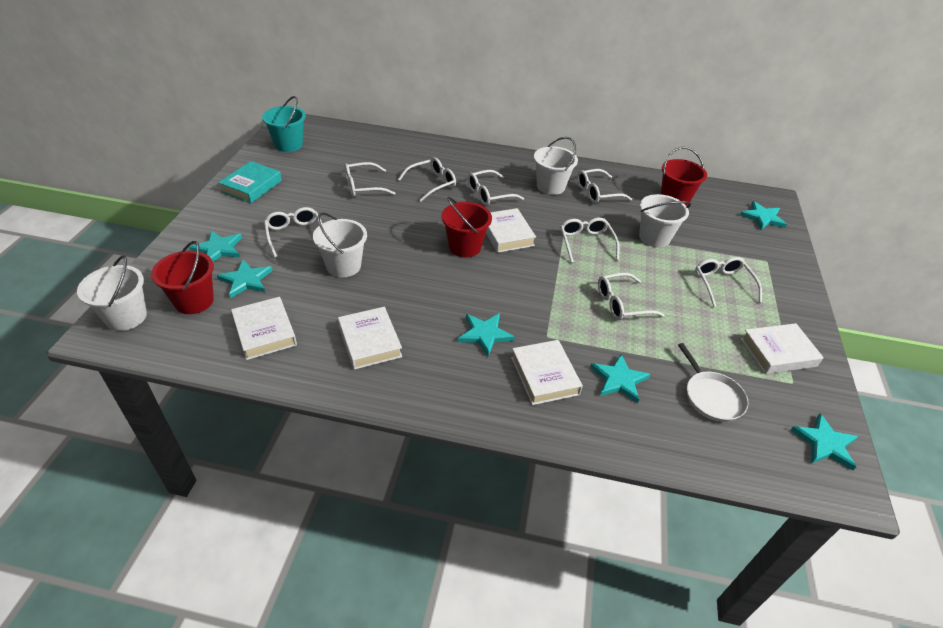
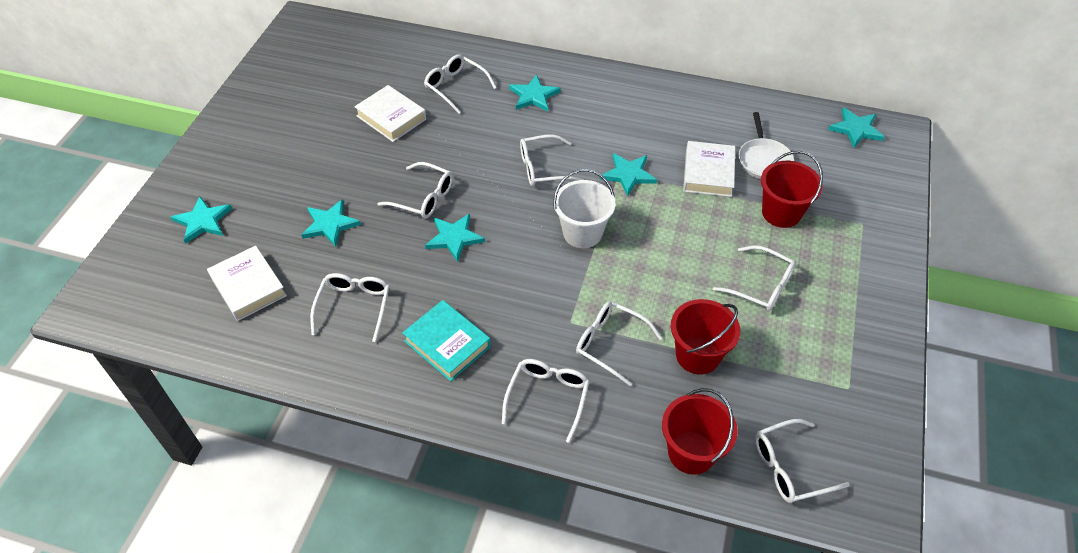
turquoise bucket: 1 -> 0
white book: 5 -> 3
white bucket: 4 -> 1

